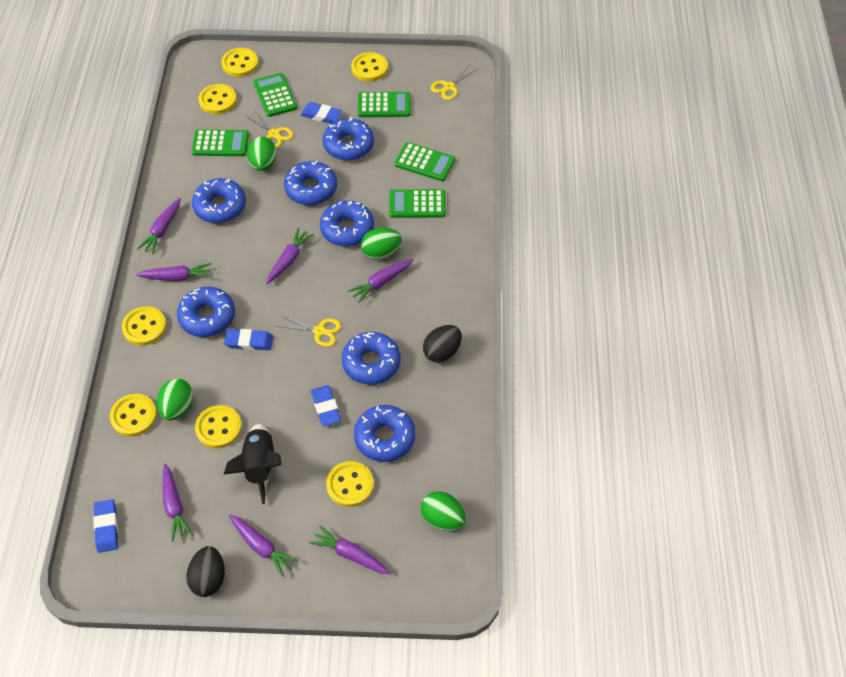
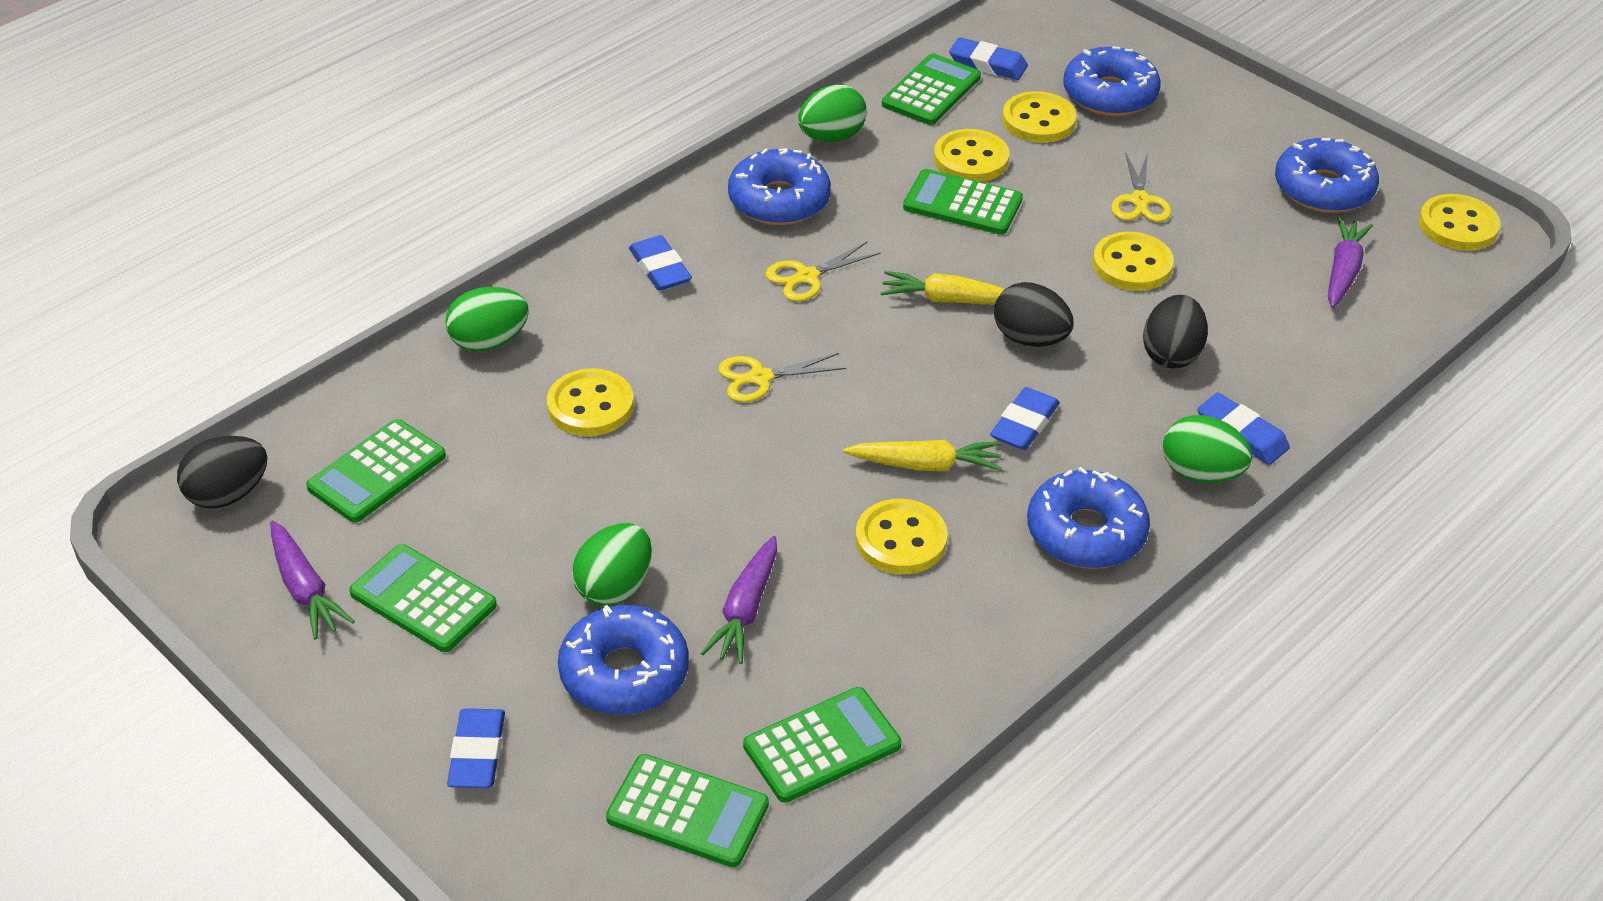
black egg: 2 -> 3
black rocket: 1 -> 0
blue donut: 7 -> 5
blue eraser: 4 -> 5
green calculator: 5 -> 6
purple carrot: 7 -> 3
yellow button: 7 -> 6
yellow carrot: 0 -> 2

